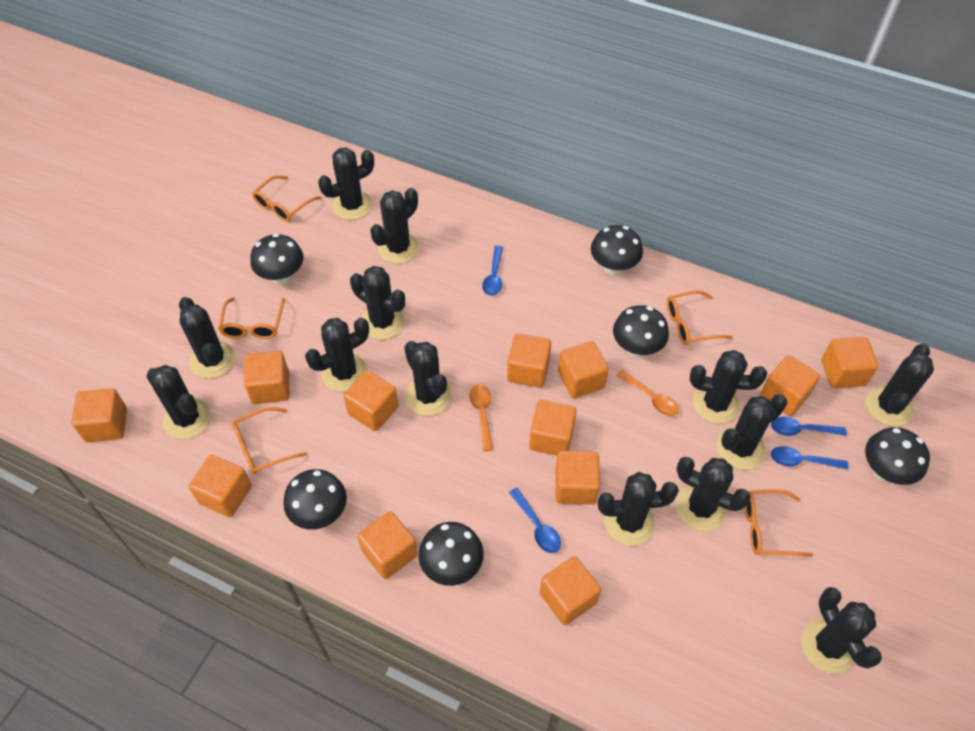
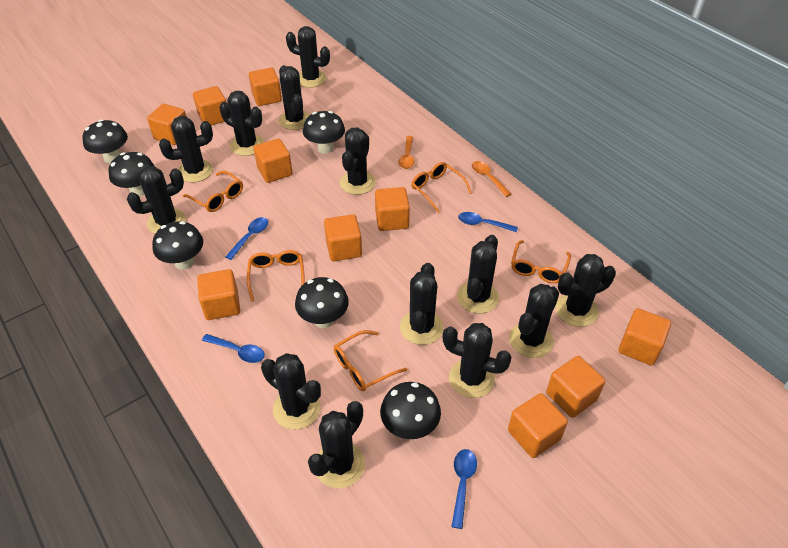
orange cube: 12 -> 10

